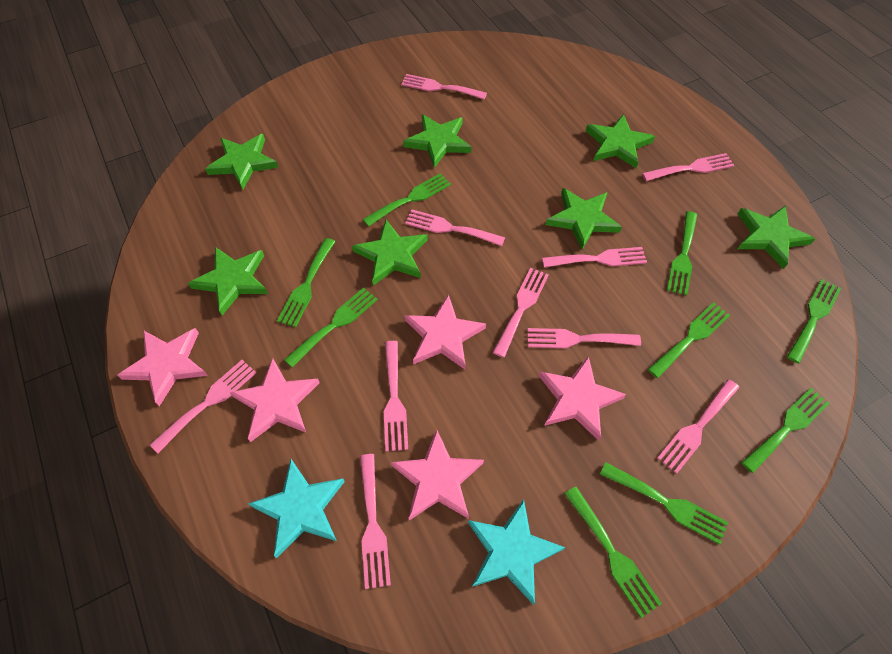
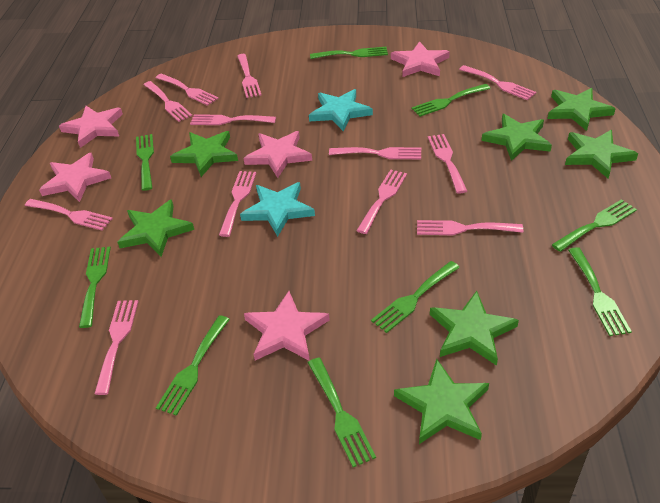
pink fork: 10 -> 12

